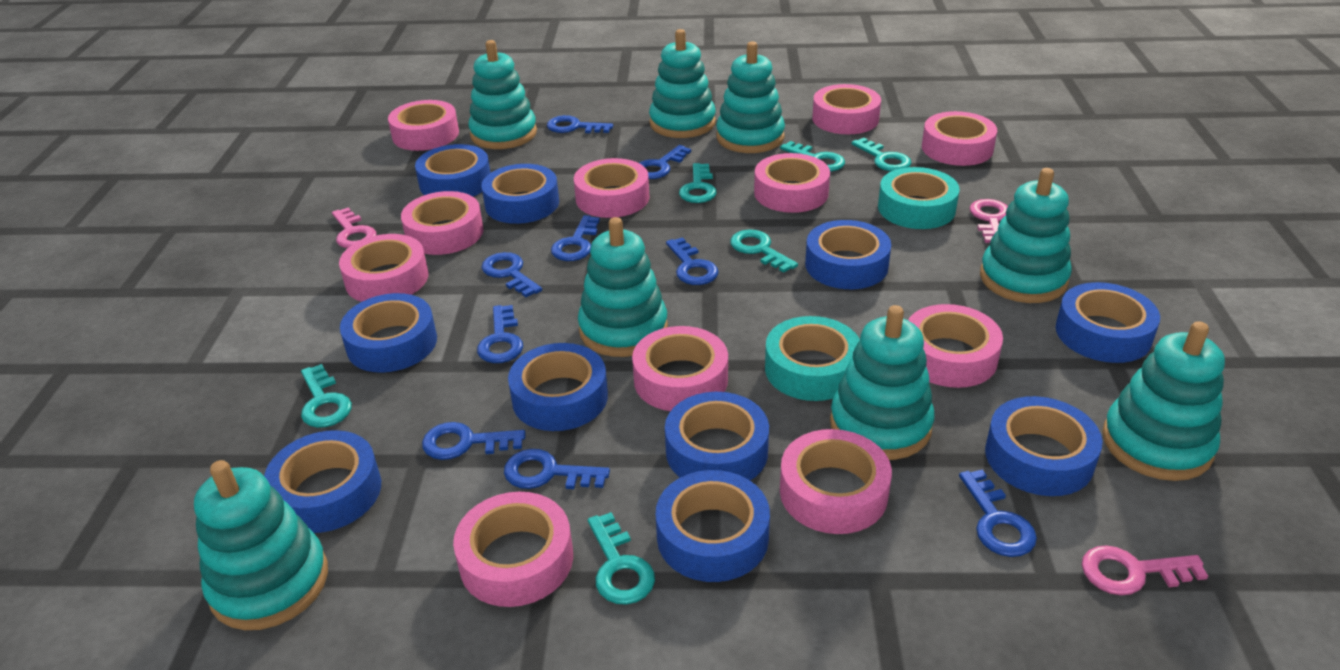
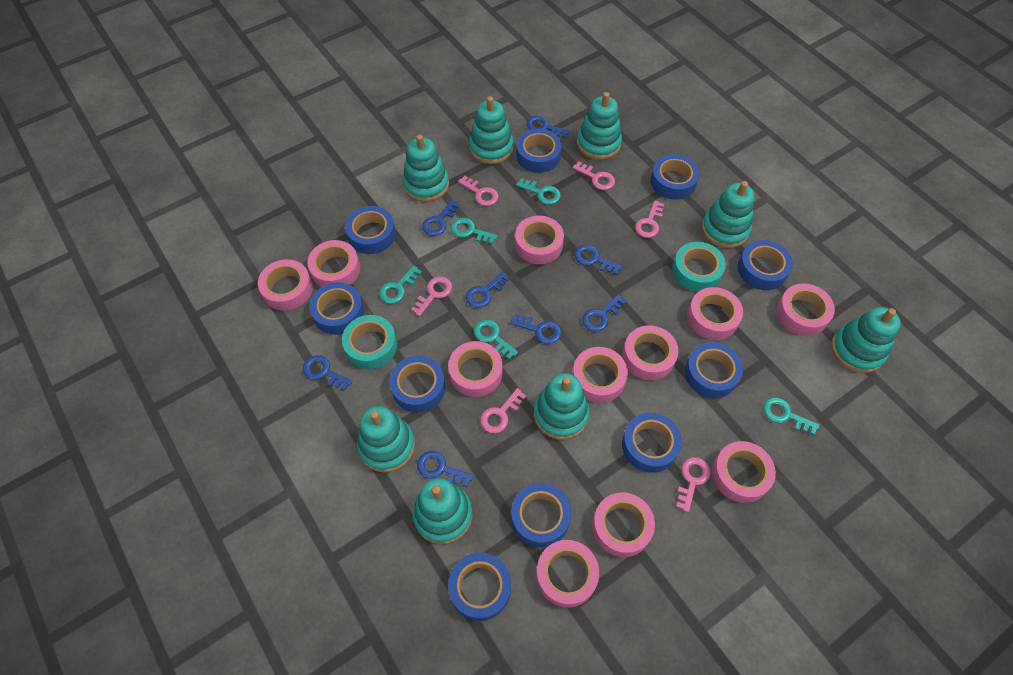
blue key: 9 -> 8
pink key: 3 -> 6
turquoise key: 6 -> 5

